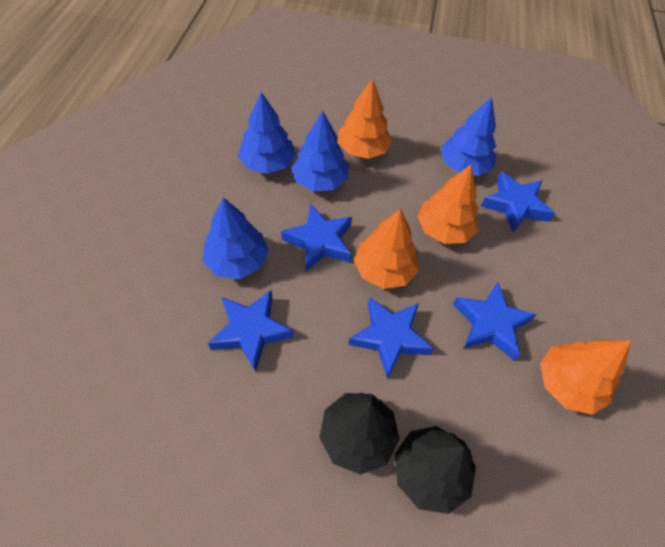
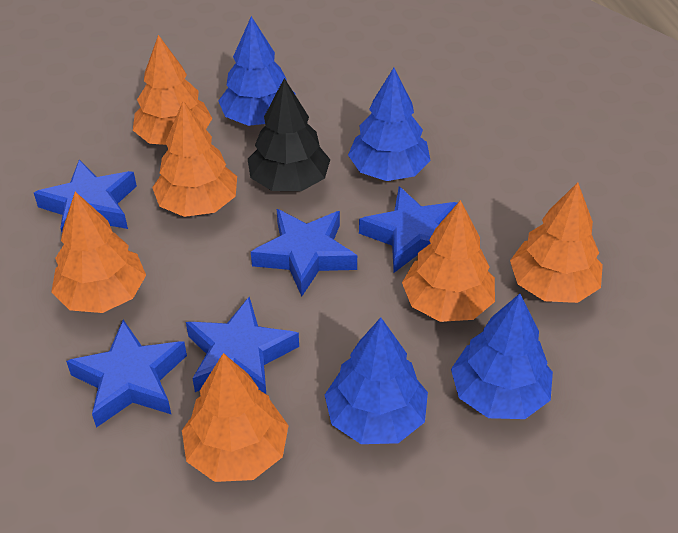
black tree: 2 -> 1
orange tree: 4 -> 6

